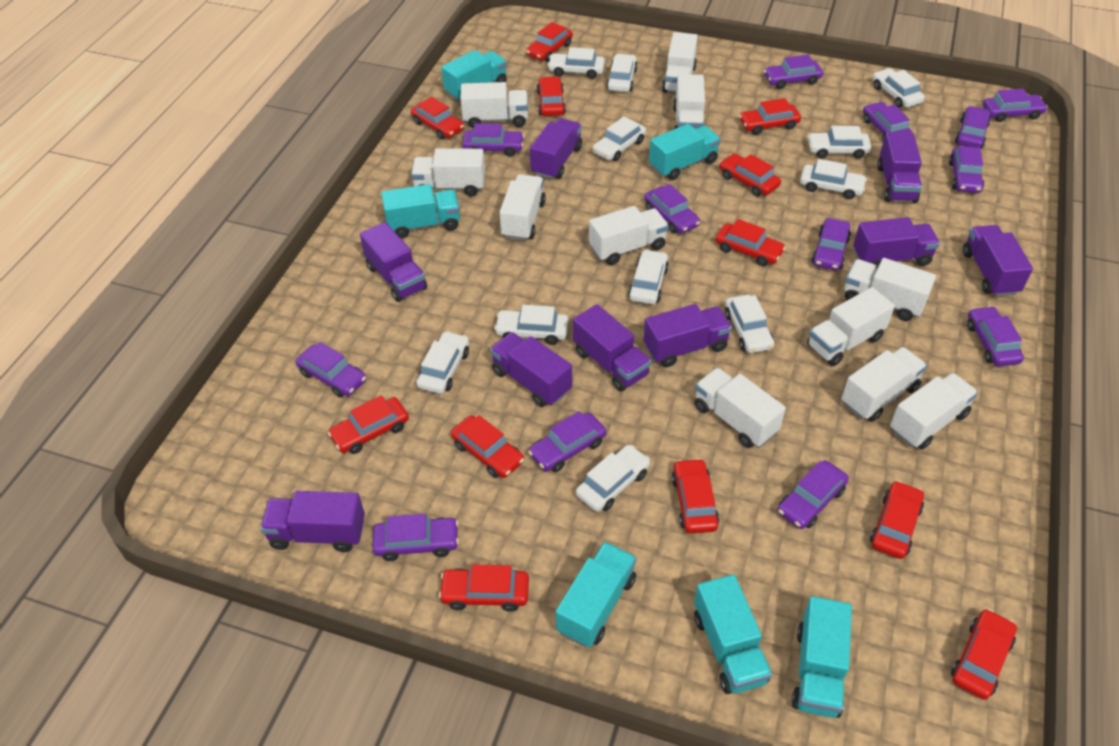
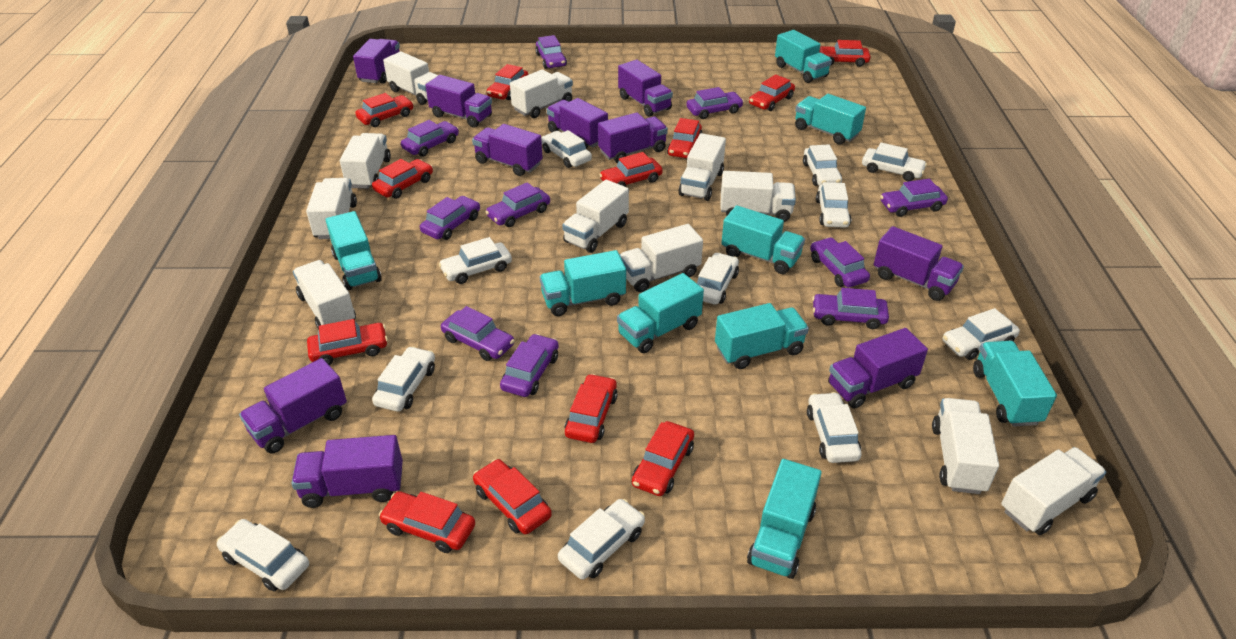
purple car: 13 -> 10
purple truck: 9 -> 10
turquoise truck: 6 -> 9

